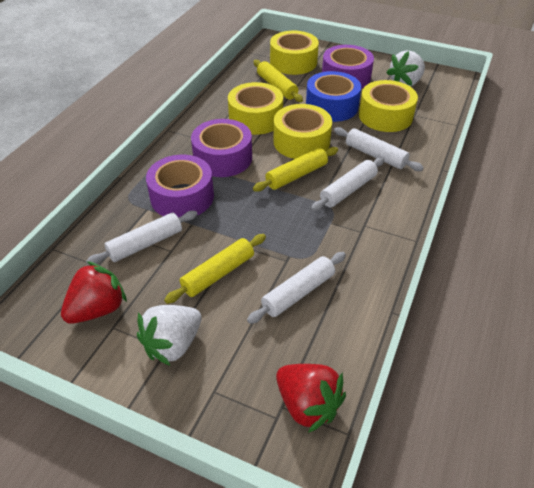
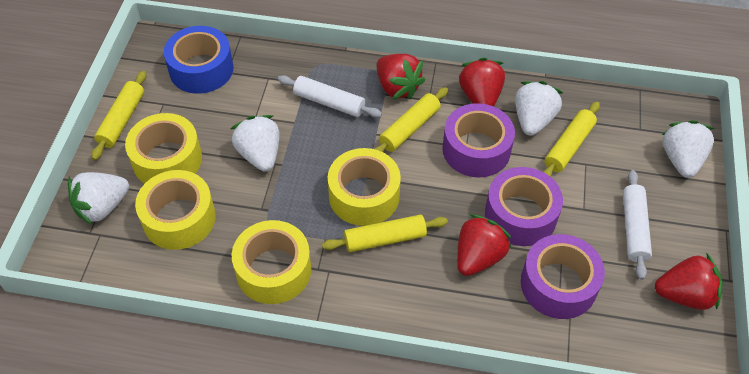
red strawberry: 2 -> 4
white rolling pin: 4 -> 2
white strawberry: 2 -> 4
yellow rolling pin: 3 -> 4

